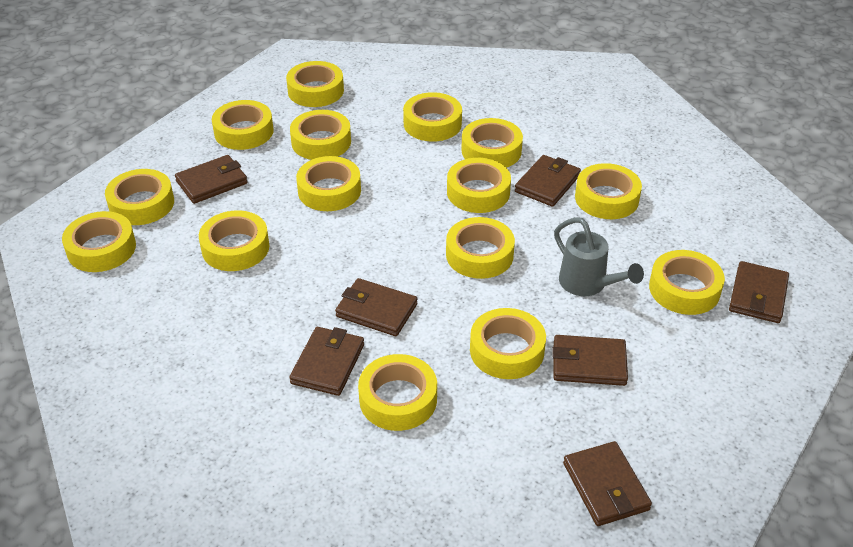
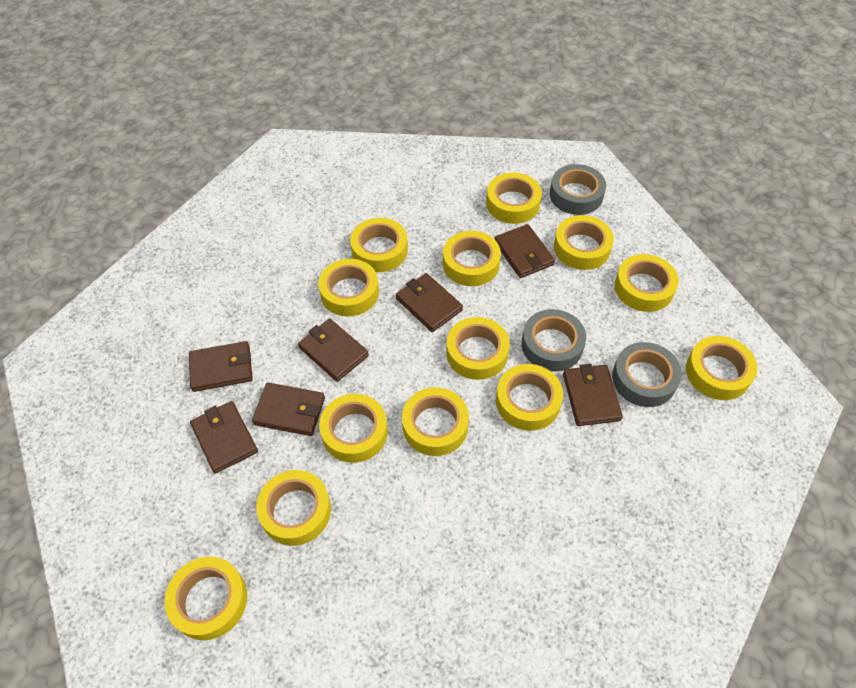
grey tape: 0 -> 3
grey watering can: 1 -> 0
yellow tape: 15 -> 13

